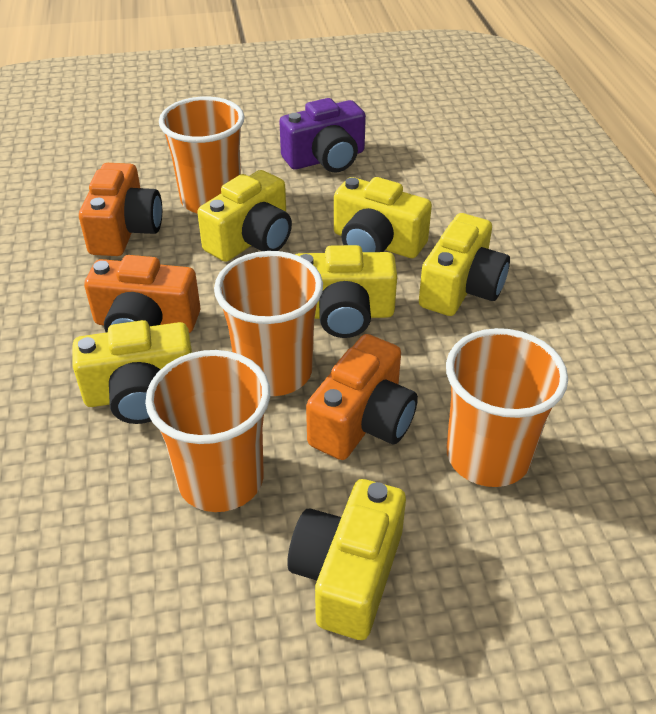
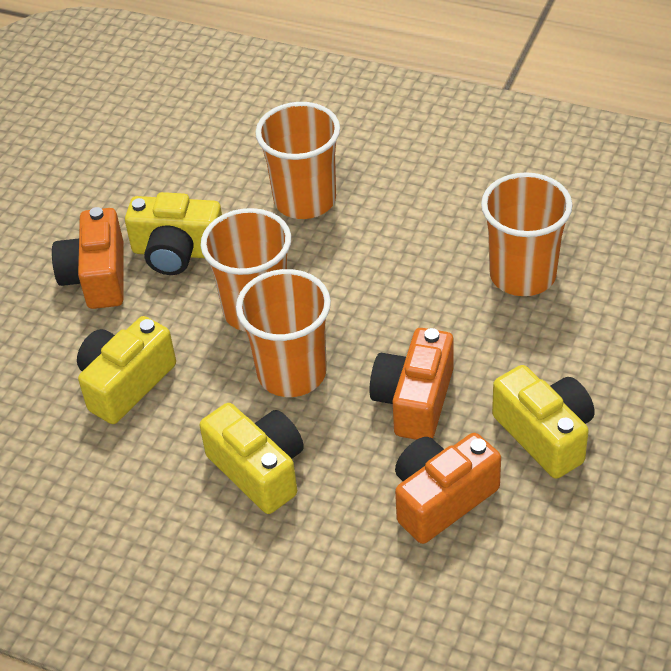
purple camera: 1 -> 0
yellow camera: 6 -> 4

